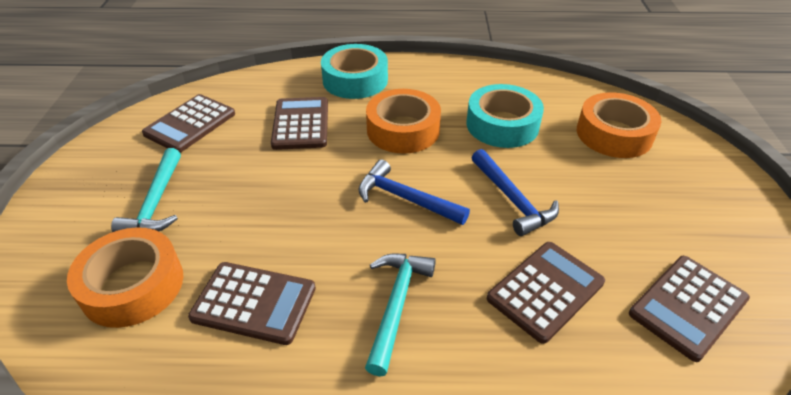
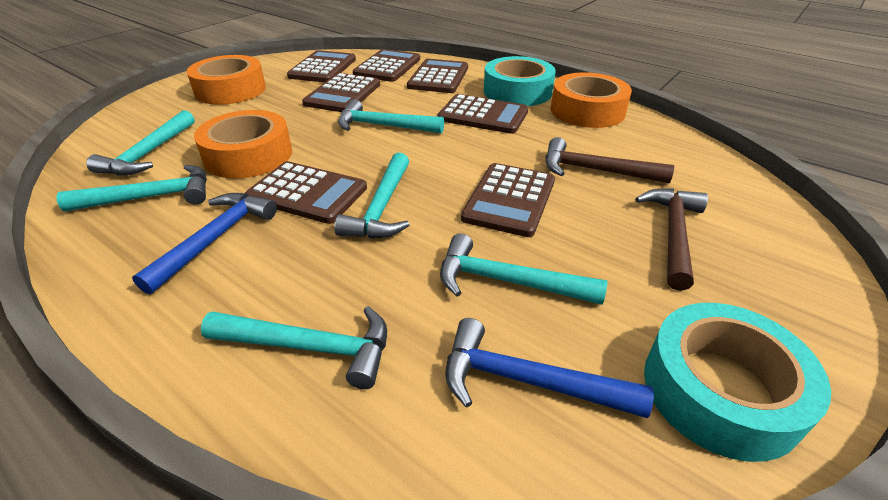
brown calculator: 5 -> 7
brown hammer: 0 -> 2
turquoise hammer: 2 -> 6

